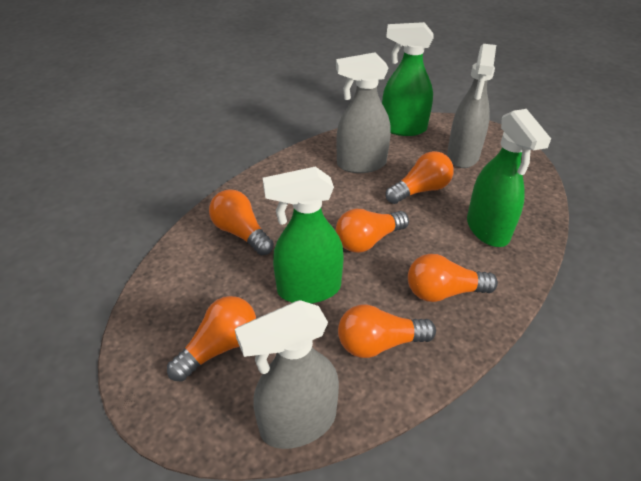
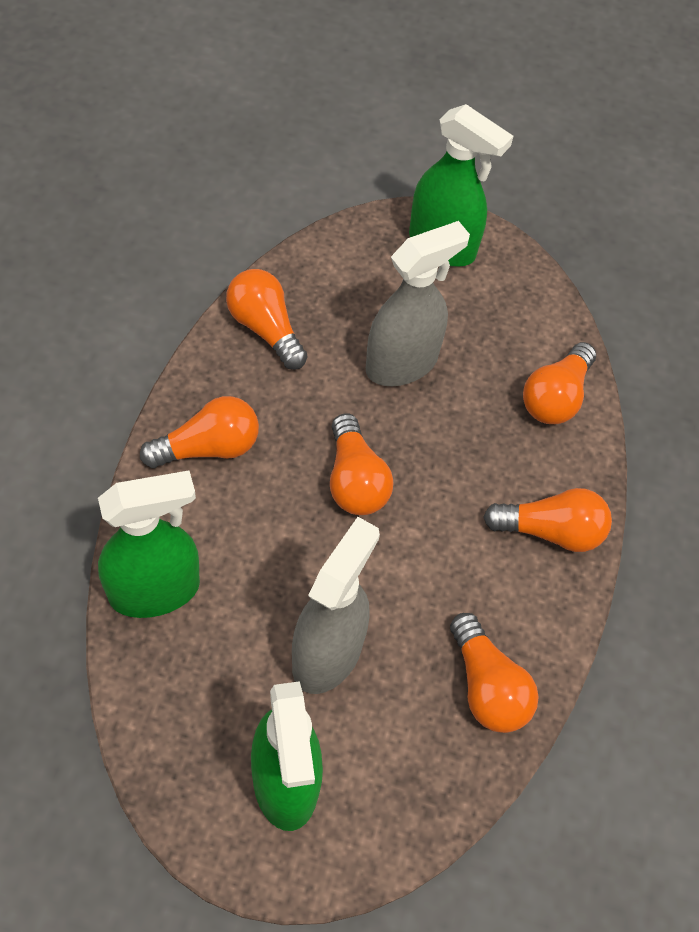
grey spray bottle: 3 -> 2

